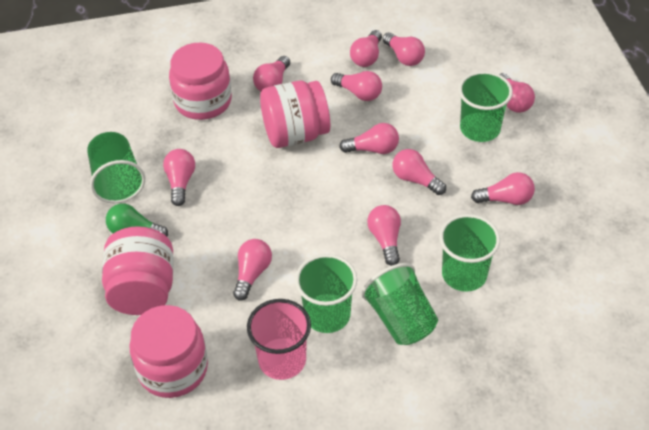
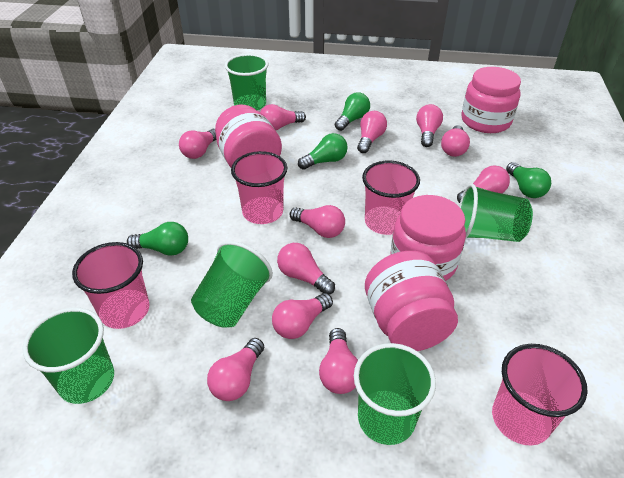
green light bulb: 1 -> 4
pink cup: 1 -> 4

